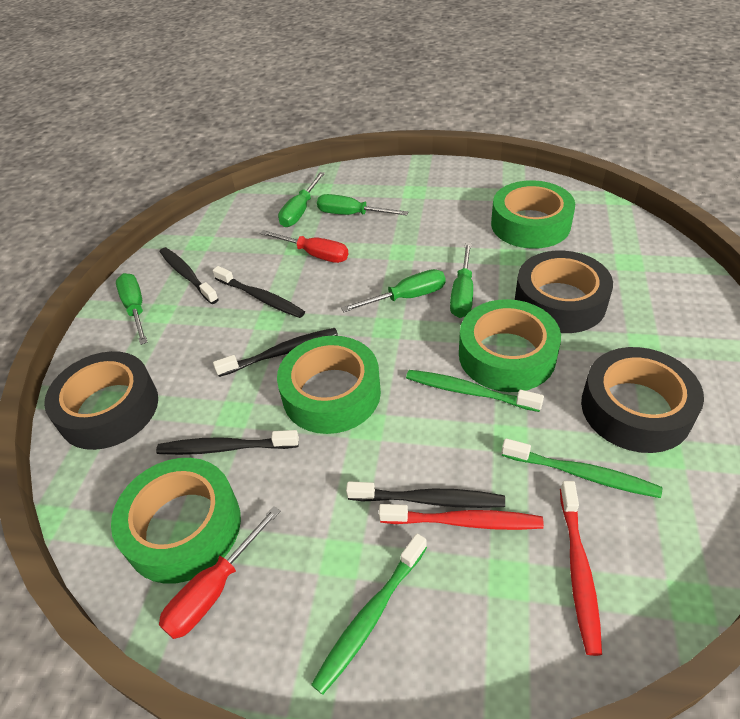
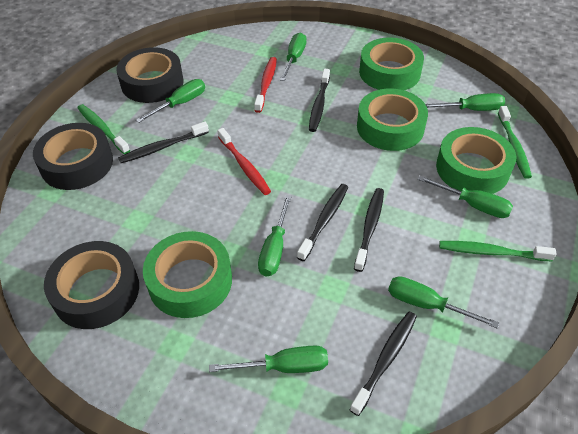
green screwdriver: 5 -> 7
red screwdriver: 2 -> 0

